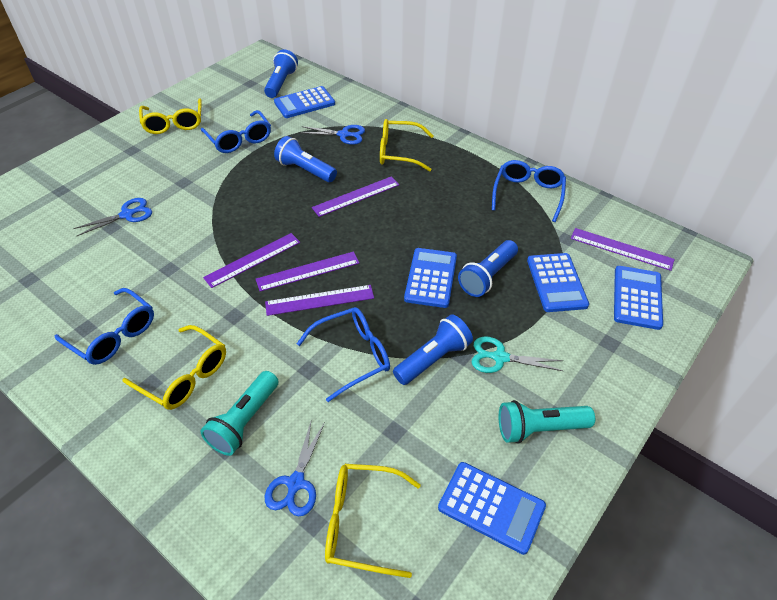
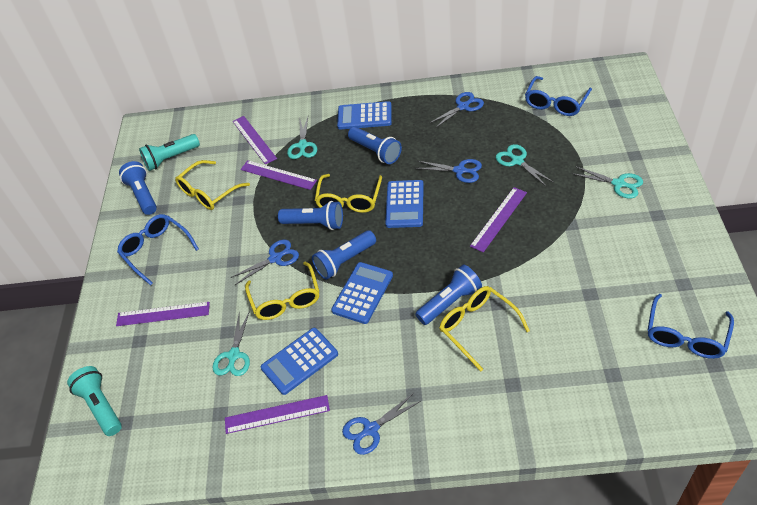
blue calculator: 5 -> 4
blue flashlight: 4 -> 5
blue glasses: 4 -> 3
blue scissors: 3 -> 4
turquoise scissors: 1 -> 4

